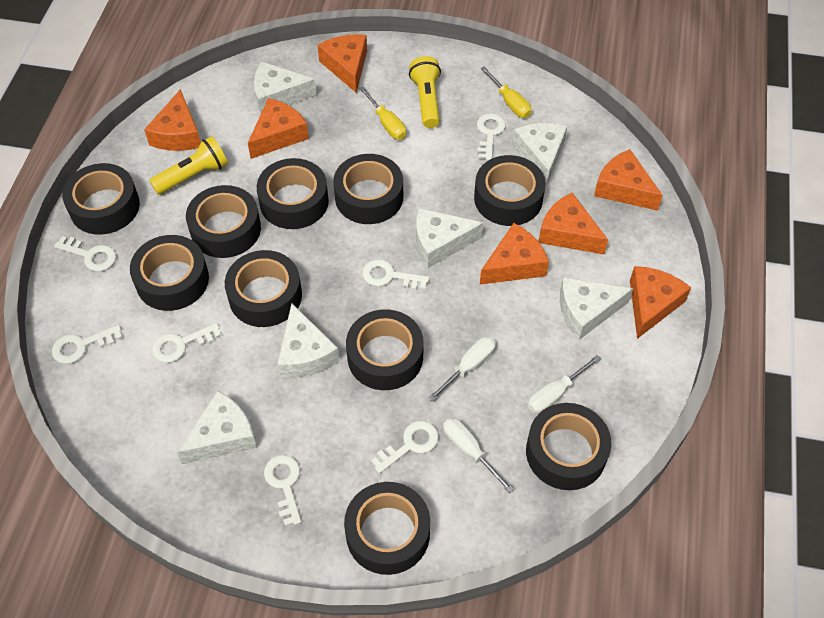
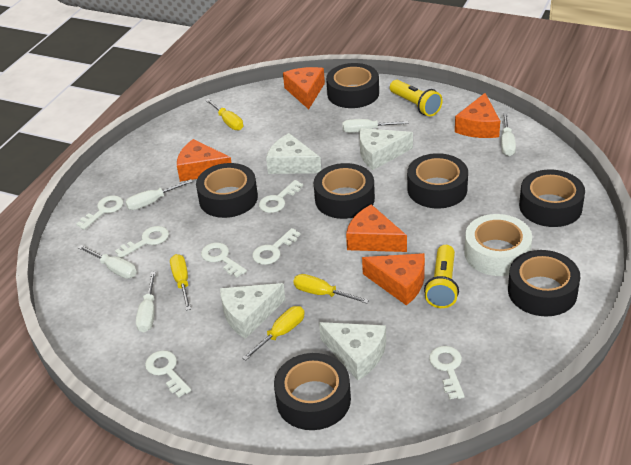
black tape: 10 -> 7
orange cheese: 7 -> 5
white cheese: 6 -> 4
white screwdriver: 3 -> 5
white tape: 0 -> 1
yellow screwdriver: 2 -> 4

